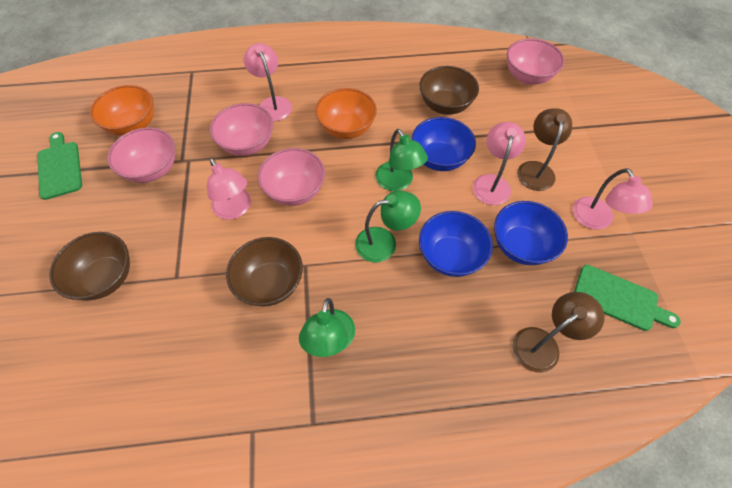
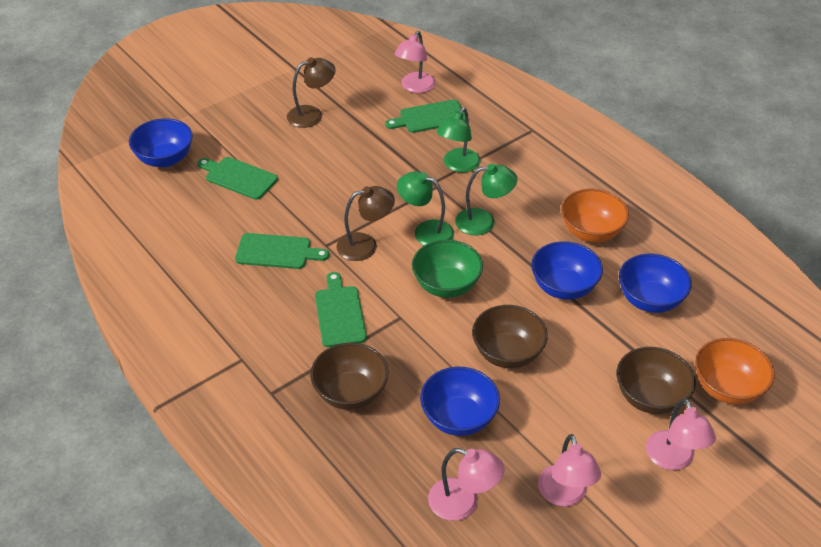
blue bowl: 3 -> 4
green bowl: 0 -> 1
green cutting board: 2 -> 4
pink bowl: 4 -> 0

